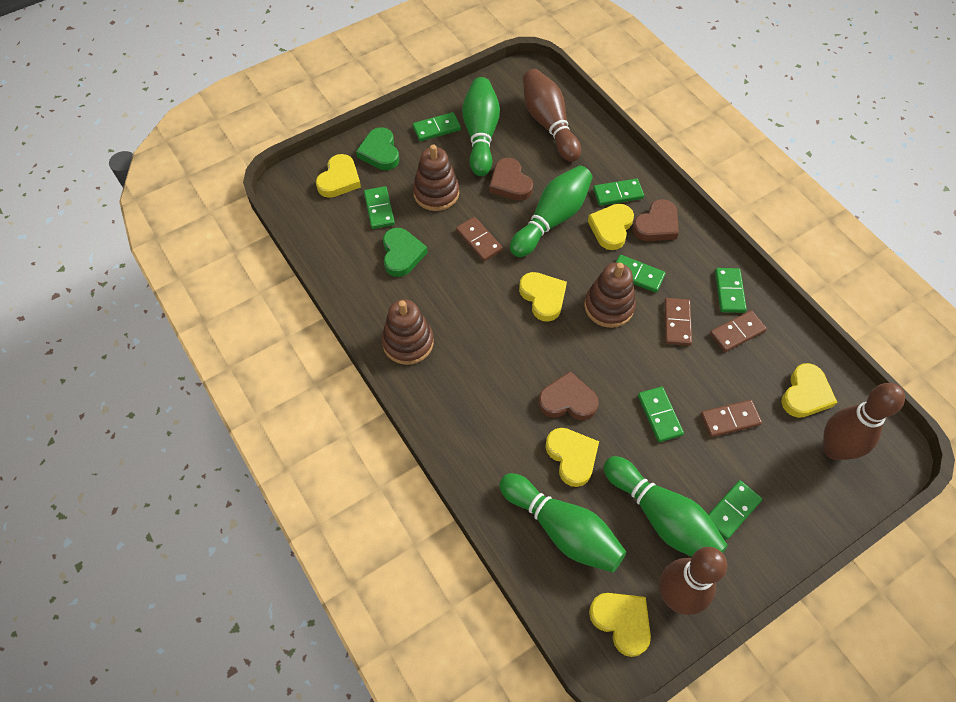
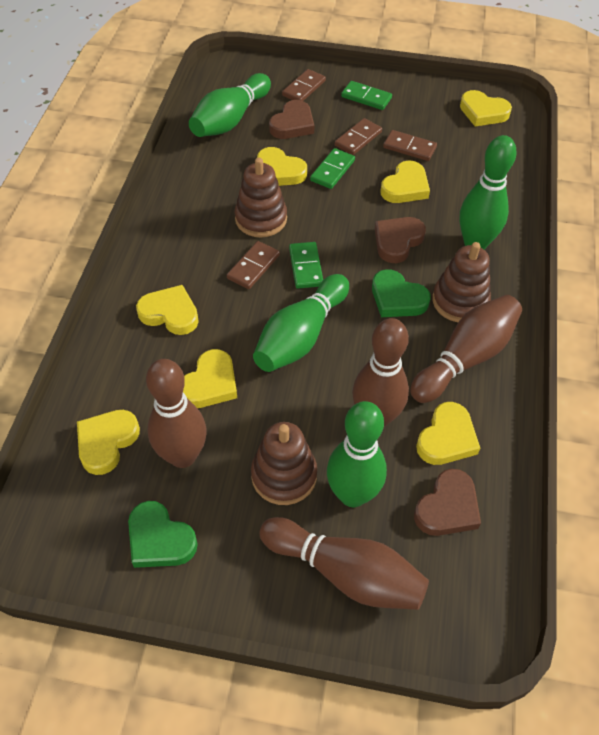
brown bowling pin: 3 -> 4
green domino: 7 -> 3
yellow heart: 6 -> 7

